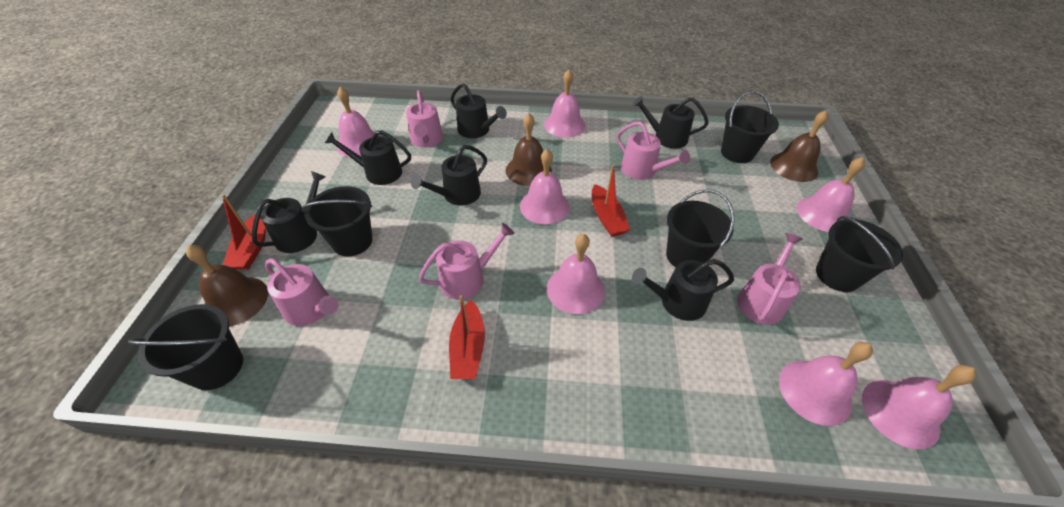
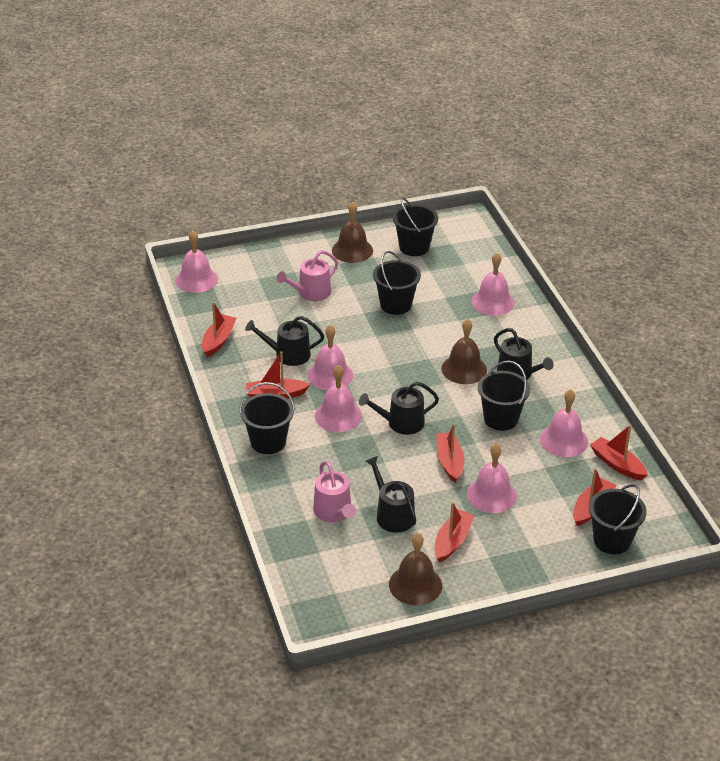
black watering can: 6 -> 4
pink bell: 7 -> 6
pink watering can: 5 -> 2
red boat: 3 -> 6

